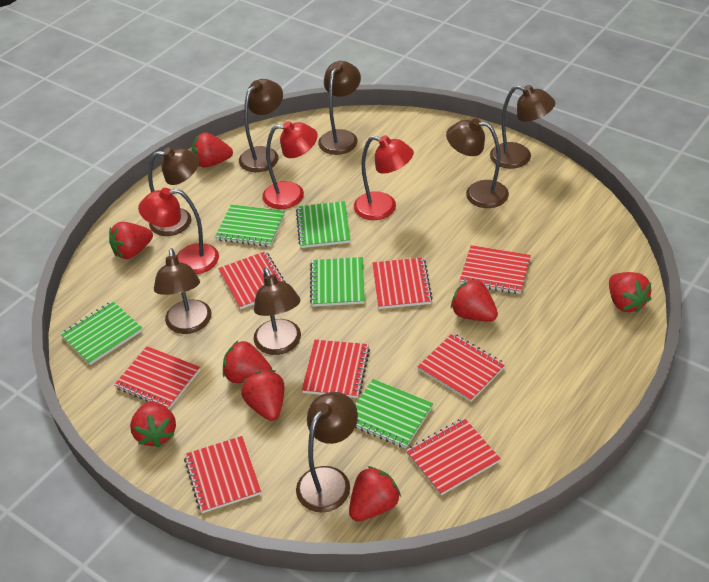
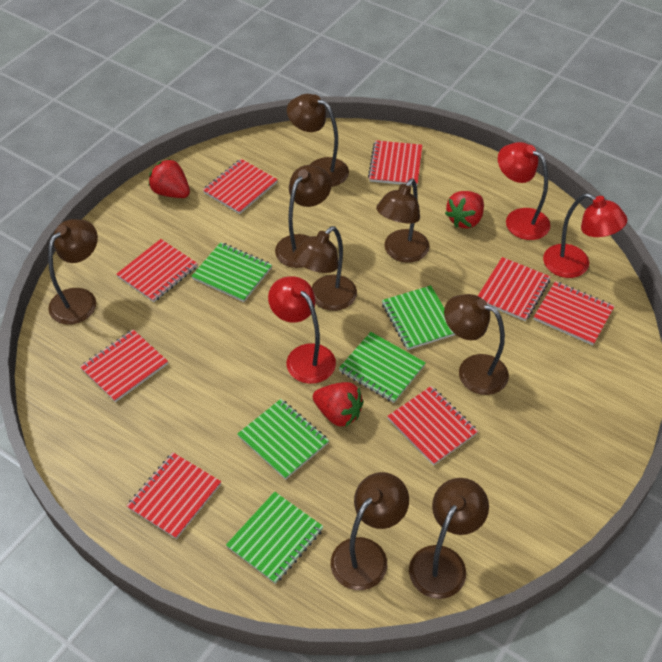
red strawberry: 8 -> 3

